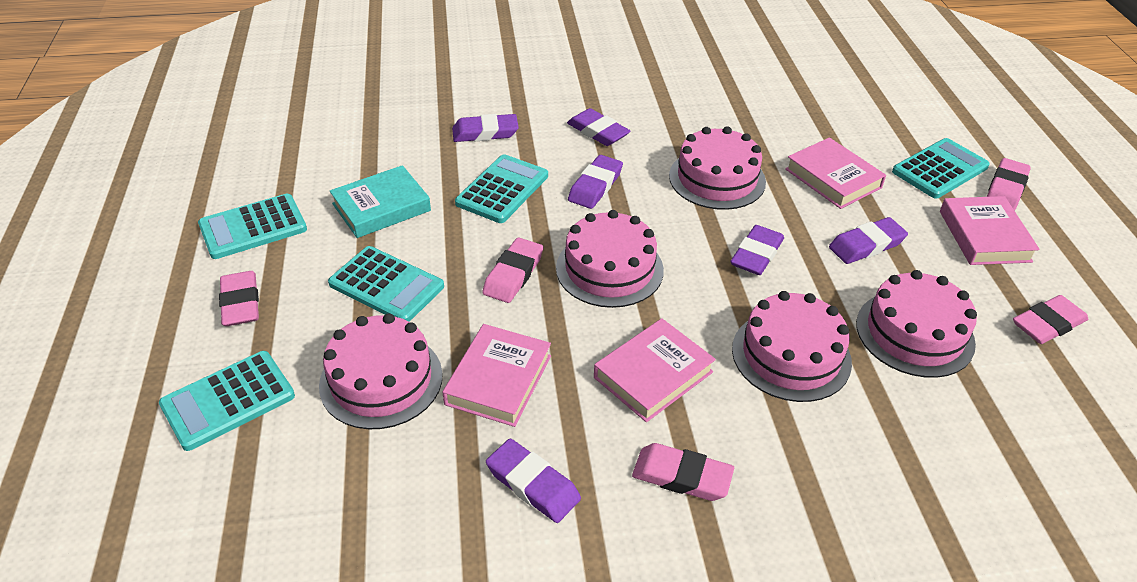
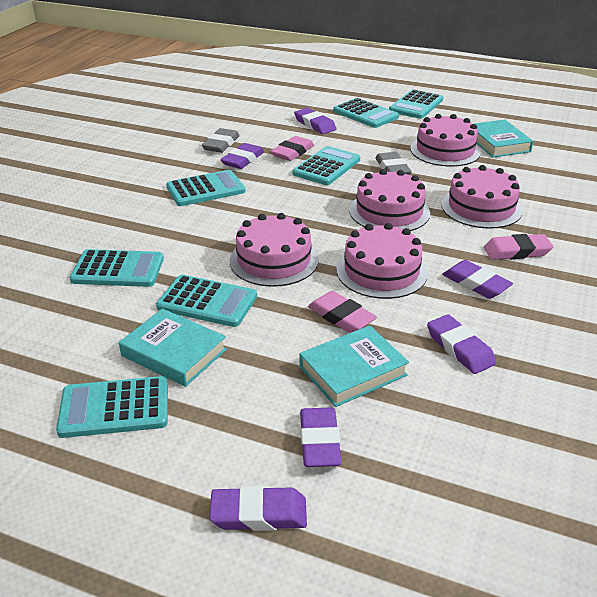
grey eraser: 0 -> 2
pink book: 4 -> 0
pink eraser: 5 -> 3
turquoise book: 1 -> 3
turquoise calculator: 5 -> 7

